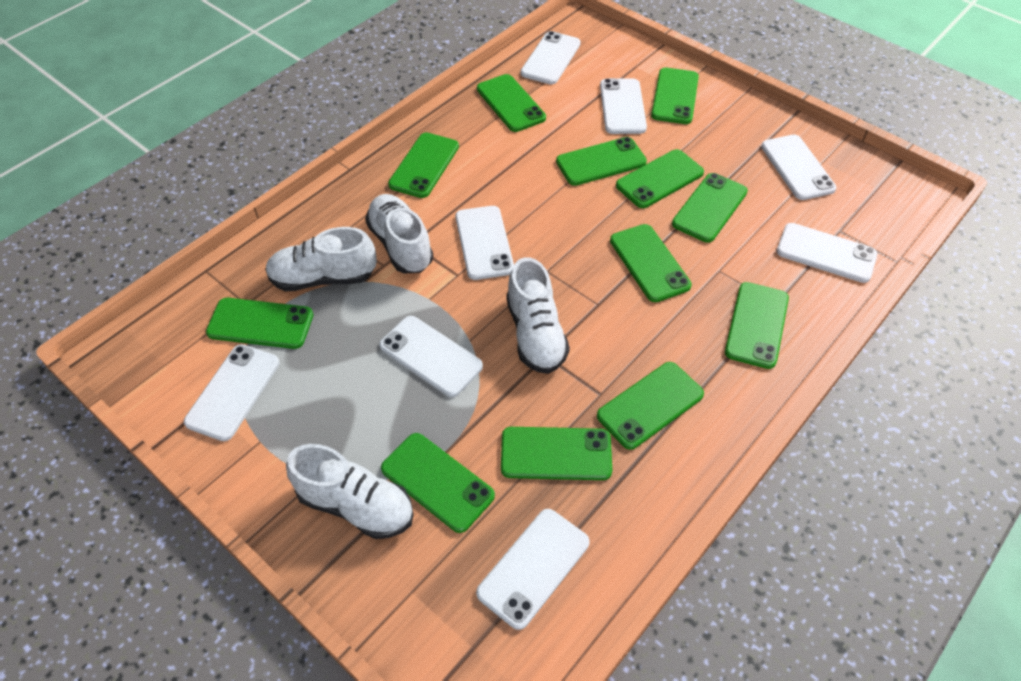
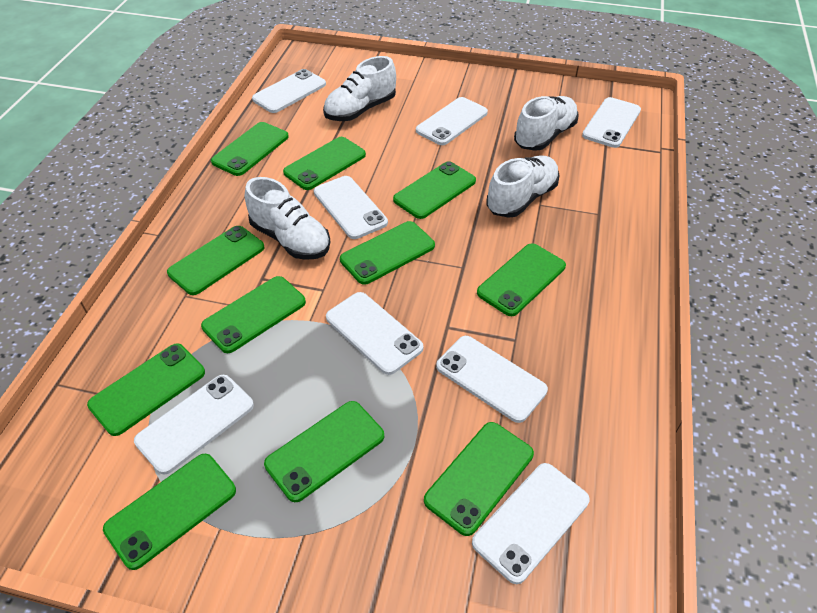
green phone: 12 -> 11

